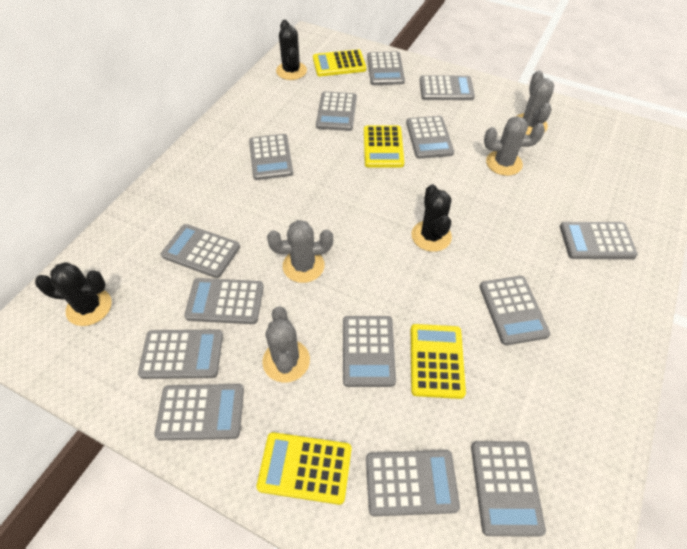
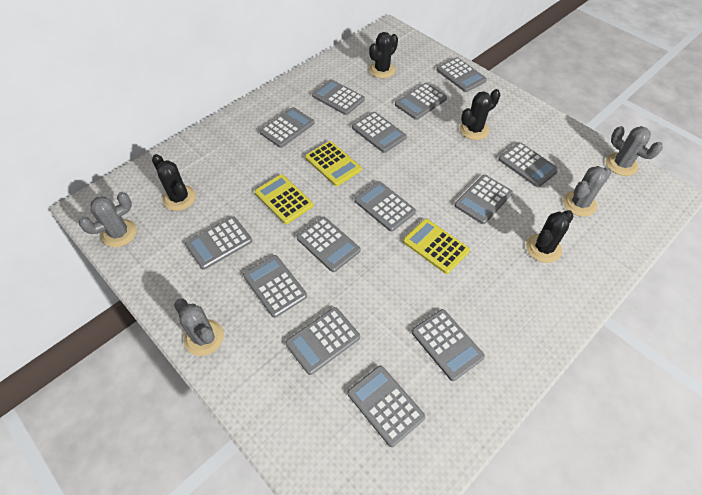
black cactus: 3 -> 4
yellow calculator: 4 -> 3

